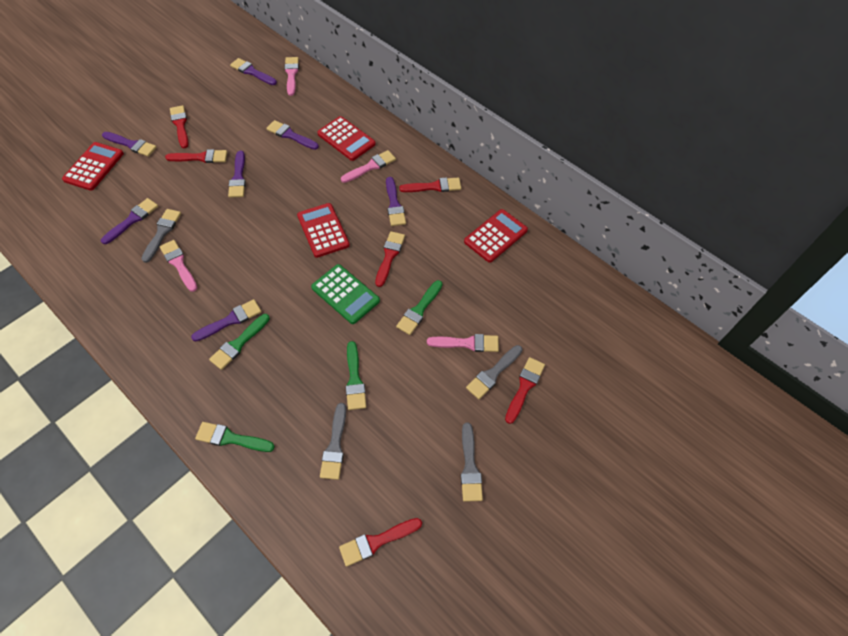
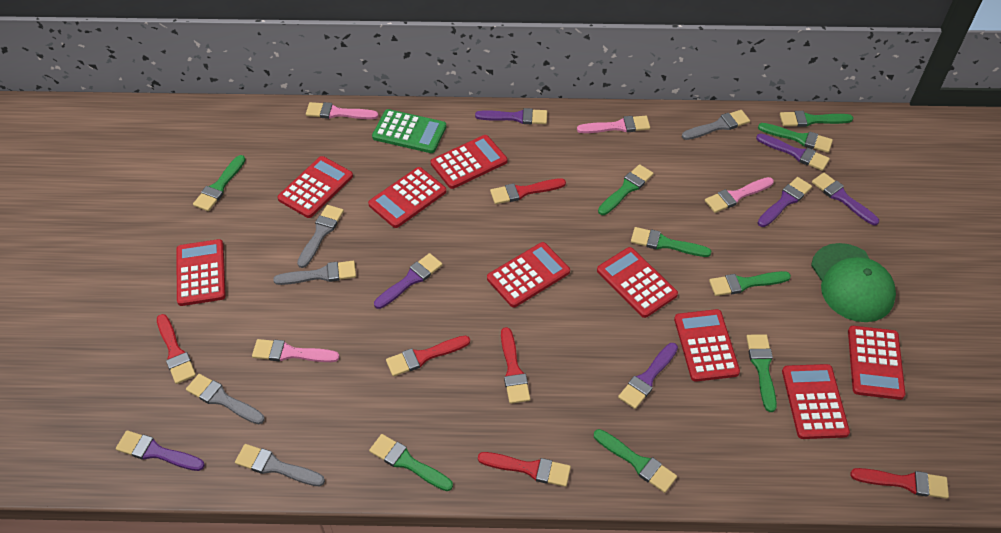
green brush: 4 -> 9
green cap: 0 -> 1
grey brush: 4 -> 5
red calculator: 4 -> 9

